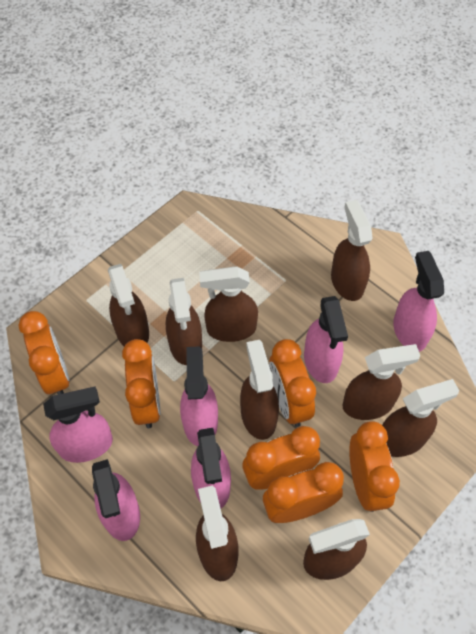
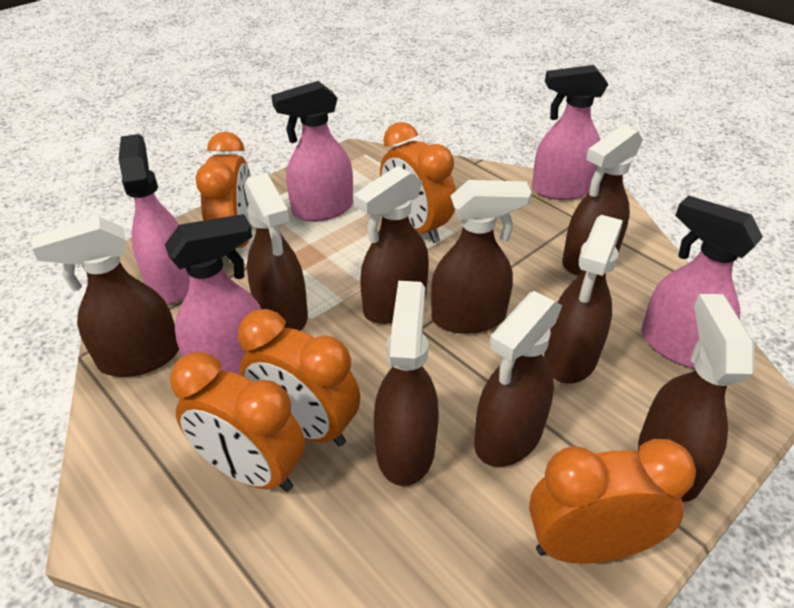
orange clock: 6 -> 5
pink spray bottle: 6 -> 5

